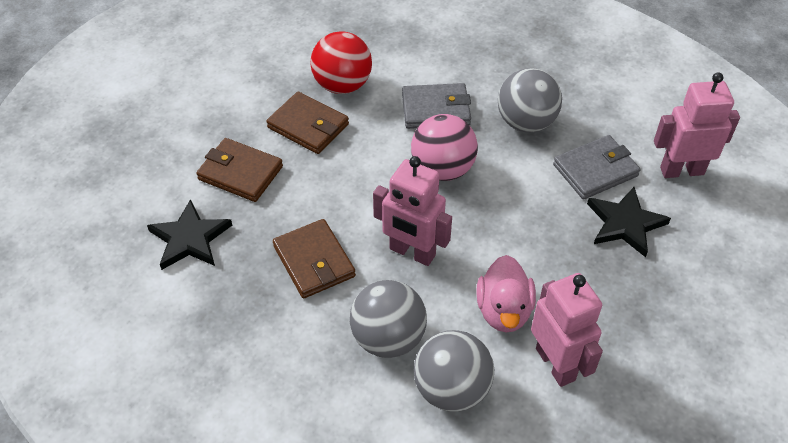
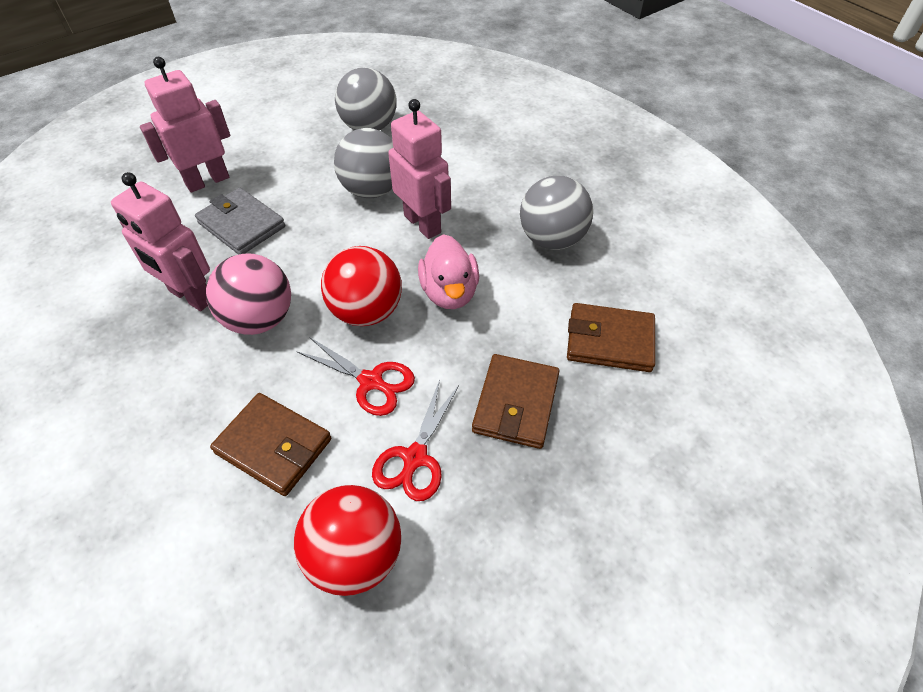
black star: 2 -> 0
grey wallet: 2 -> 1
red ball: 1 -> 2
red scissors: 0 -> 2

